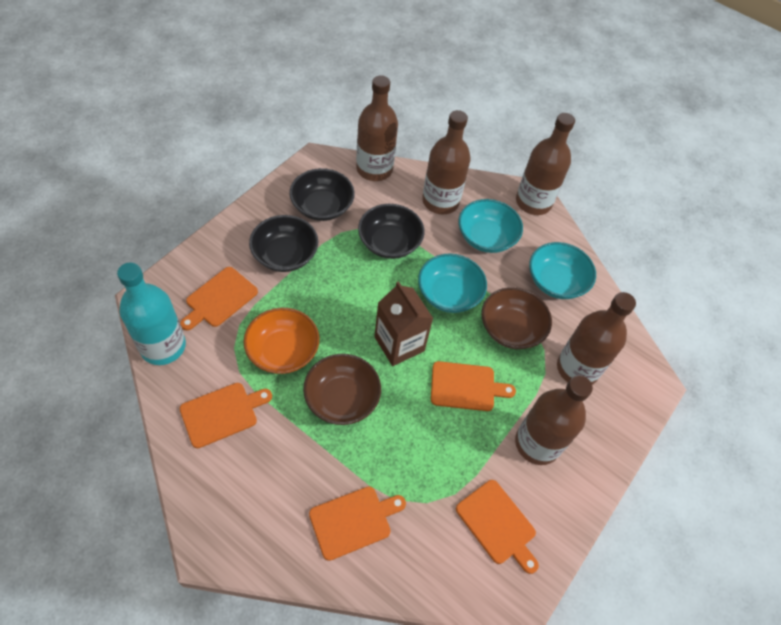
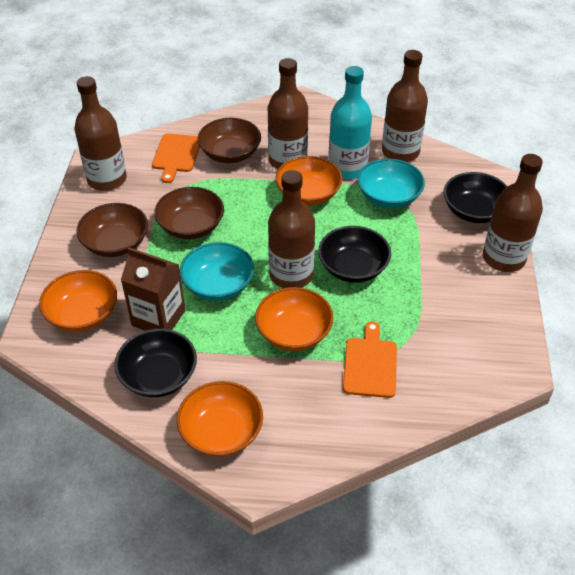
brown bowl: 2 -> 3
orange bowl: 1 -> 4
orange cutting board: 5 -> 2
turquoise bowl: 3 -> 2

